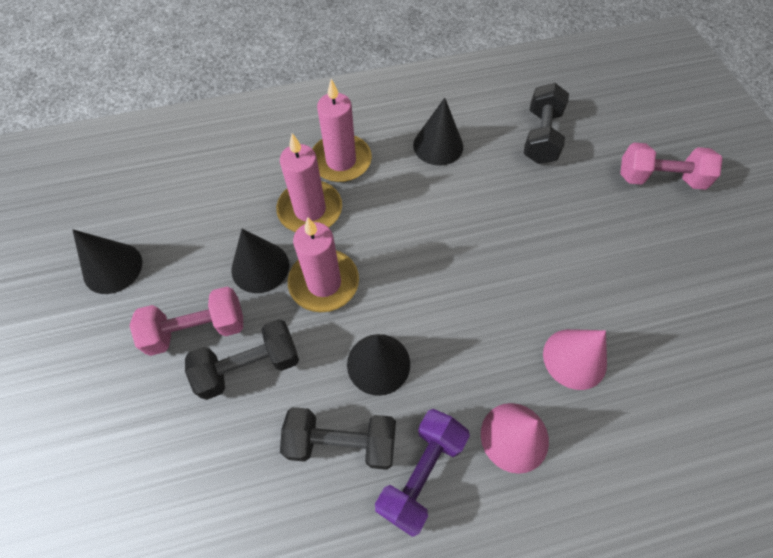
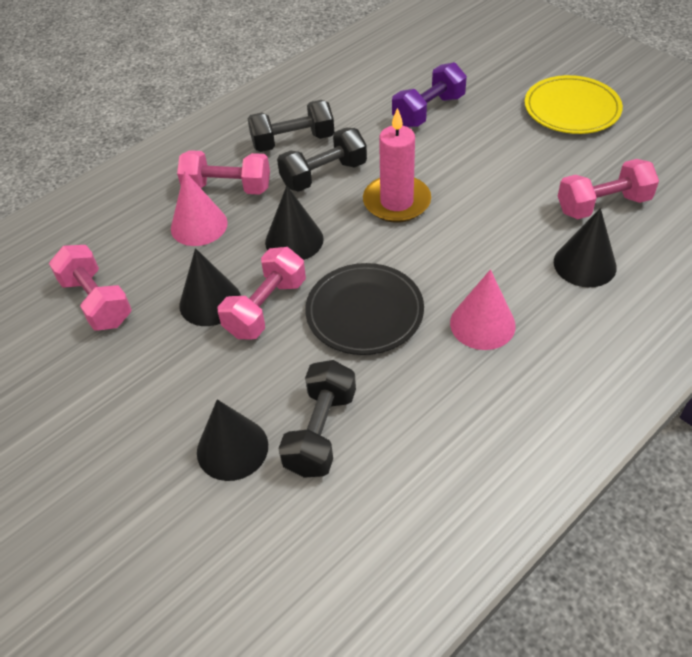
black plate: 0 -> 1
pink candle: 3 -> 1
pink dumbbell: 2 -> 4
yellow plate: 0 -> 1

